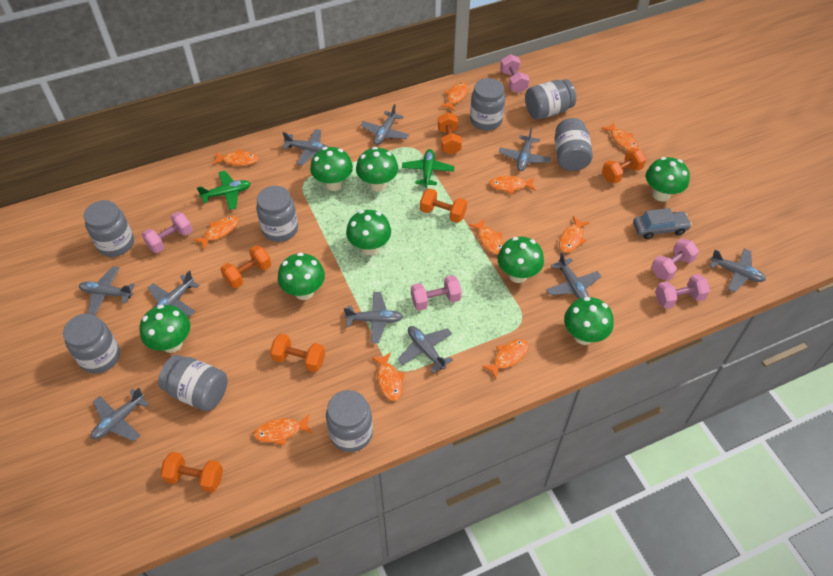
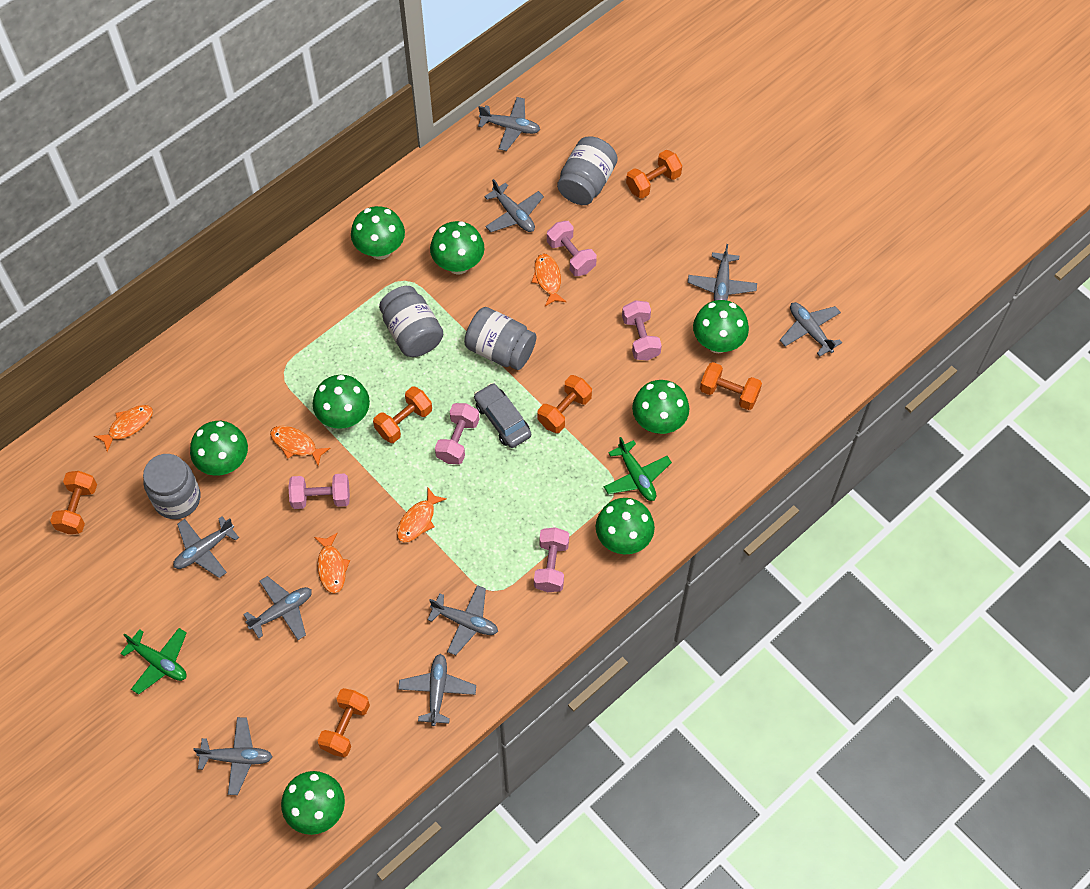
grey jar: 8 -> 4
grey plane: 10 -> 9
orange fish: 10 -> 5

